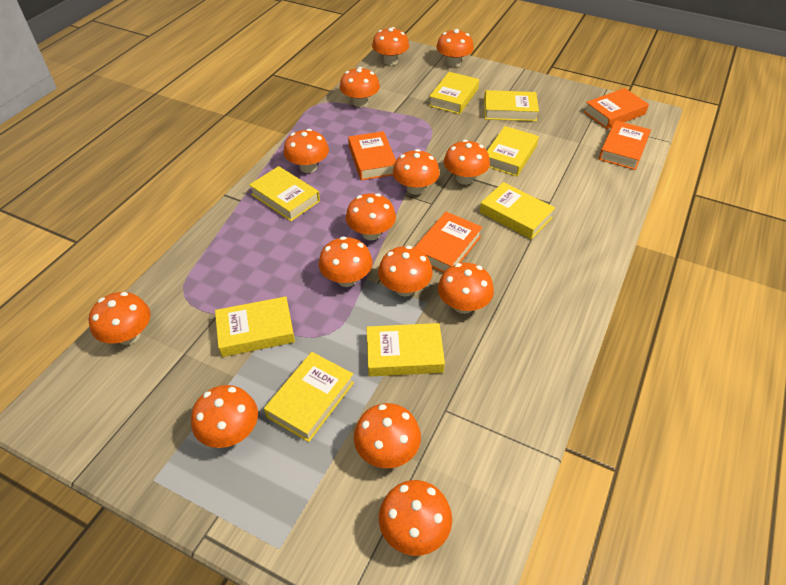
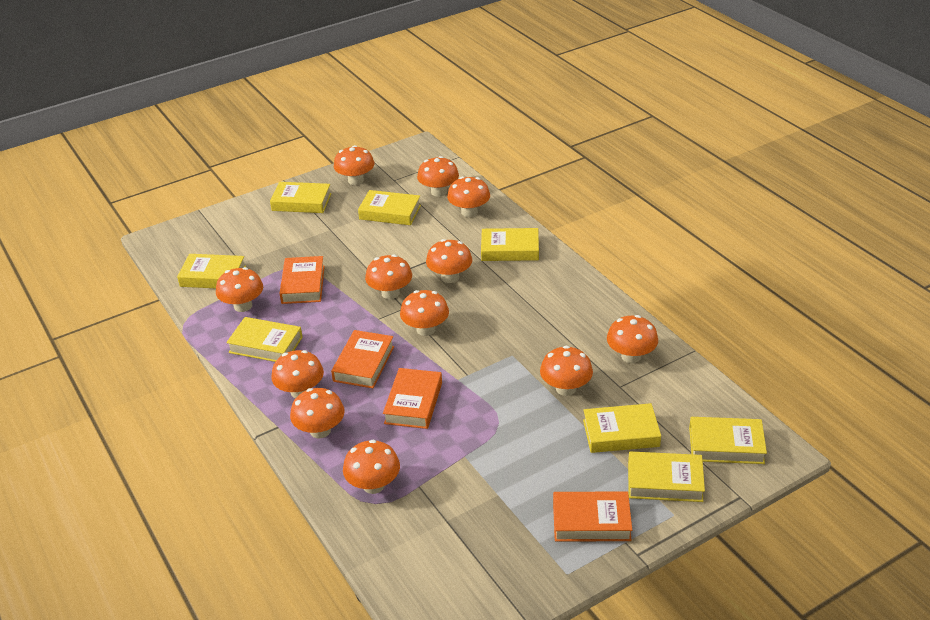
orange mushroom: 14 -> 12

